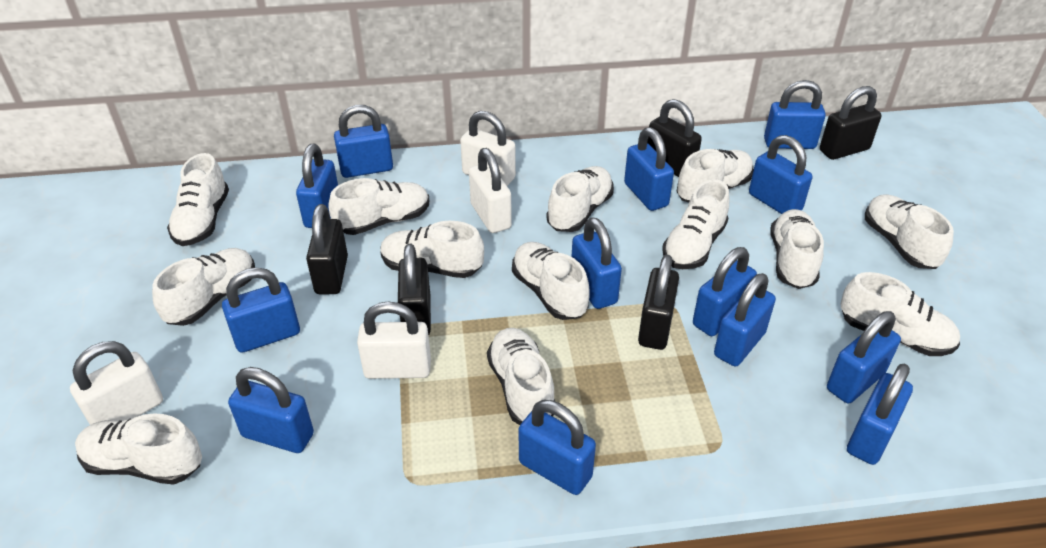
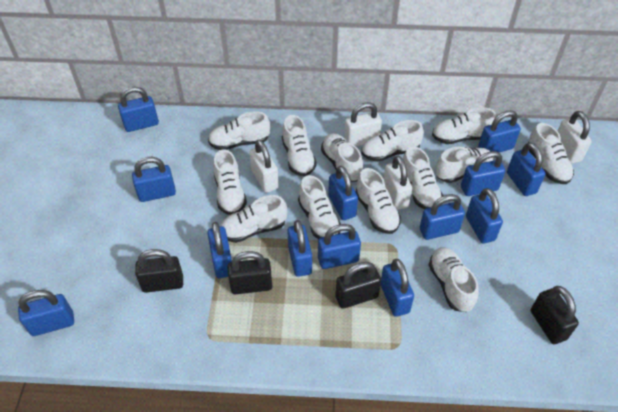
black padlock: 5 -> 4

